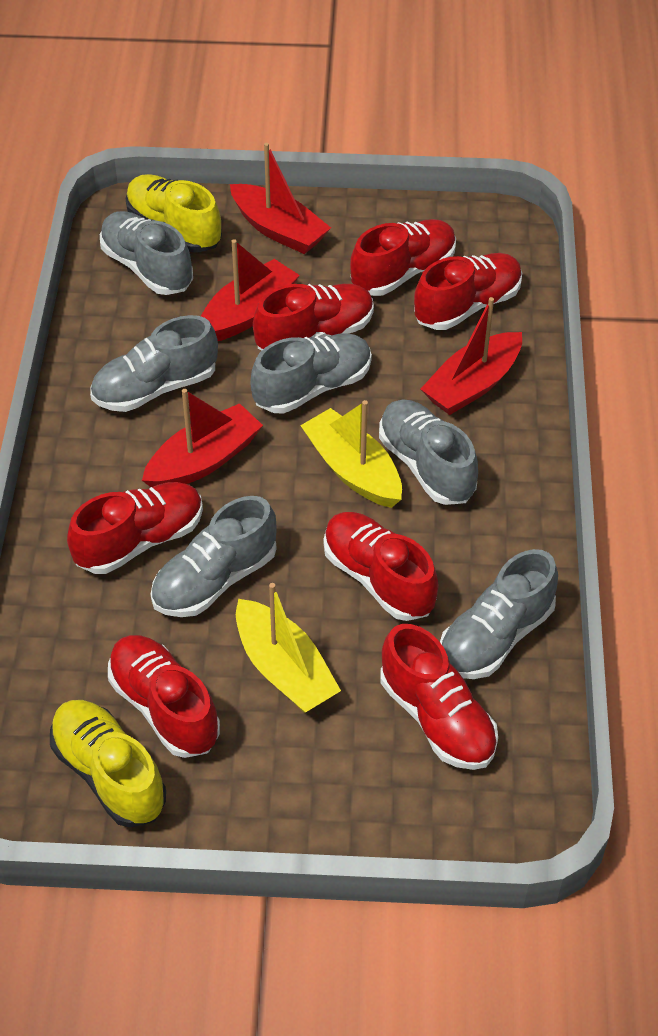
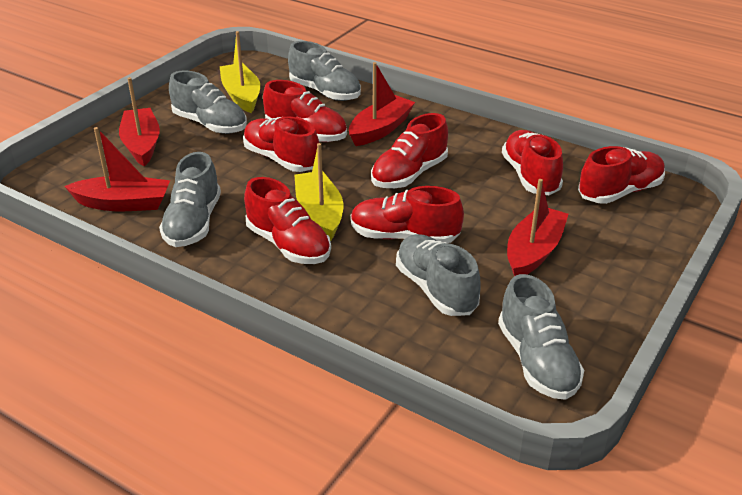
grey shoe: 6 -> 5
yellow shoe: 2 -> 0

